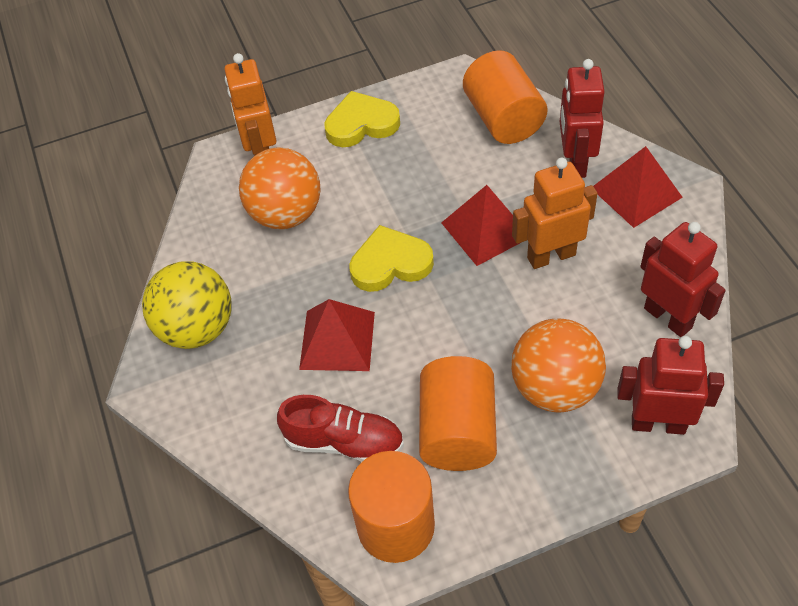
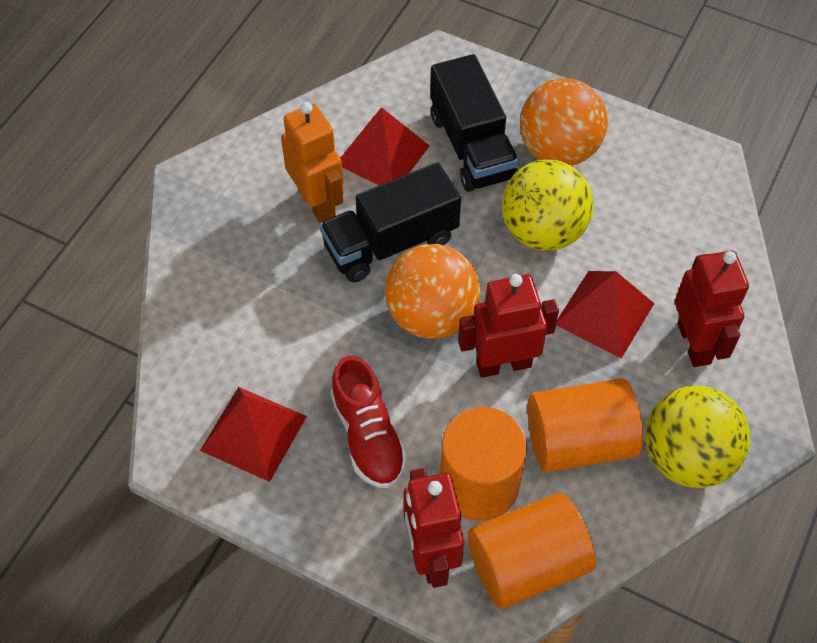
black truck: 0 -> 2
orange robot: 2 -> 1
yellow ball: 1 -> 2
yellow heart: 2 -> 0

